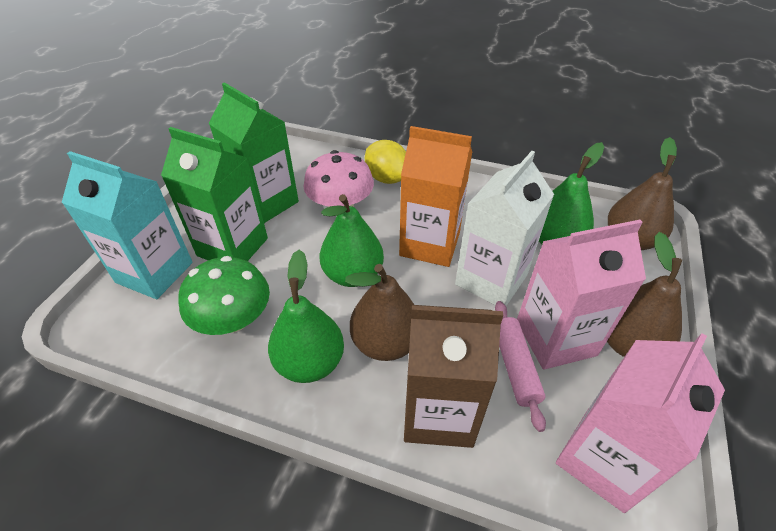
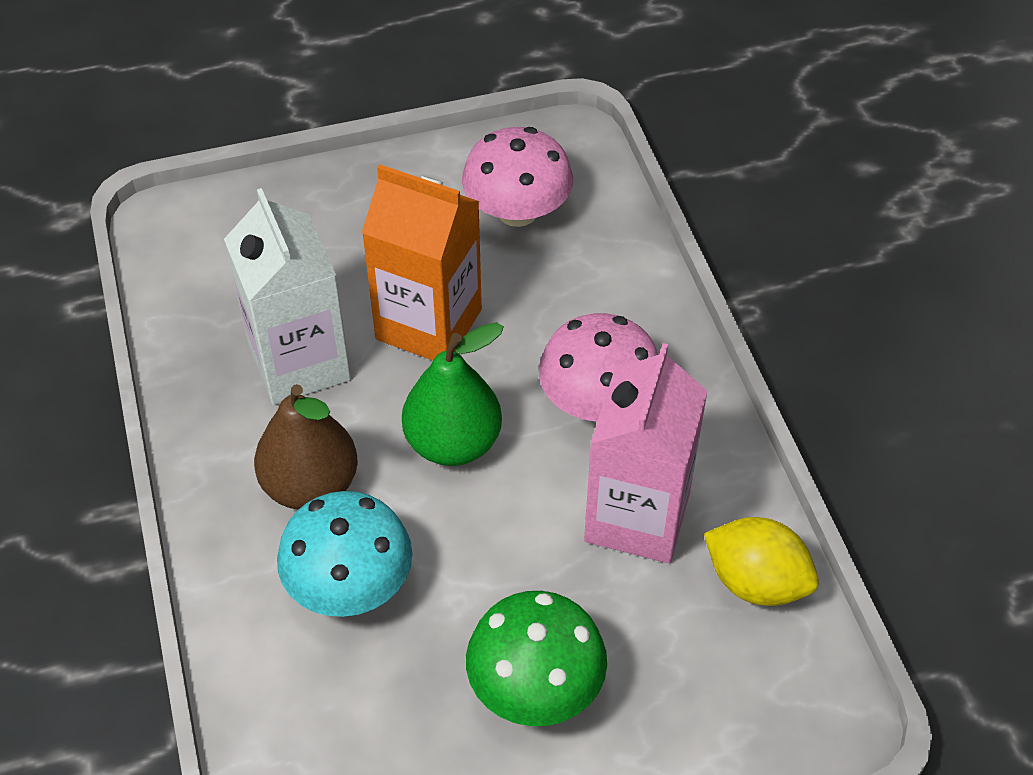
brown carton: 1 -> 0
brown pear: 3 -> 1
green carton: 2 -> 0
green pear: 3 -> 1
pink carton: 2 -> 1
pink mushroom: 1 -> 2
pink rolling pin: 1 -> 0
turquoise carton: 1 -> 0
turquoise mushroom: 0 -> 1

